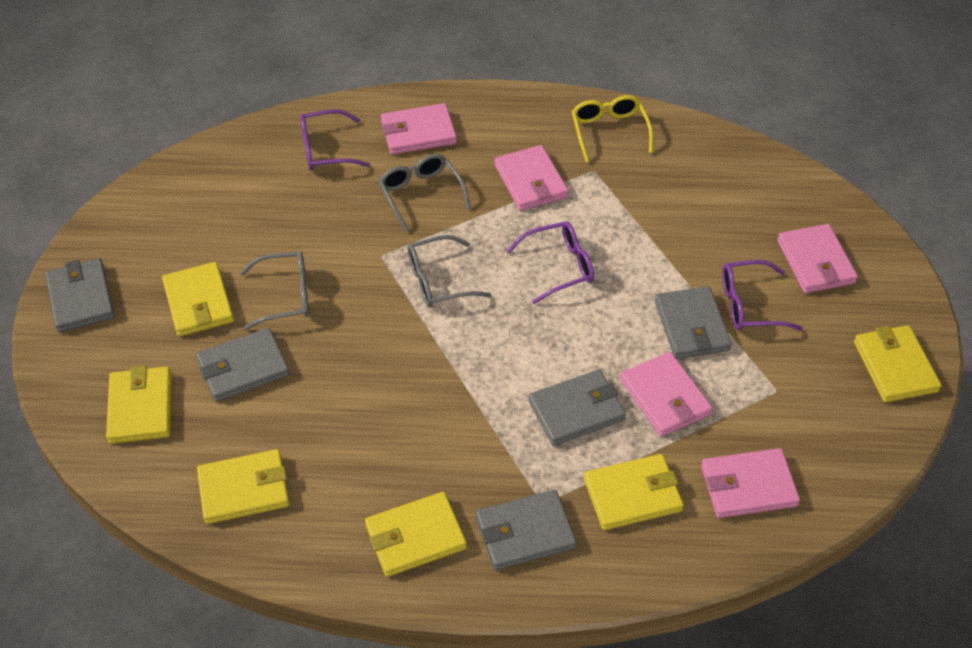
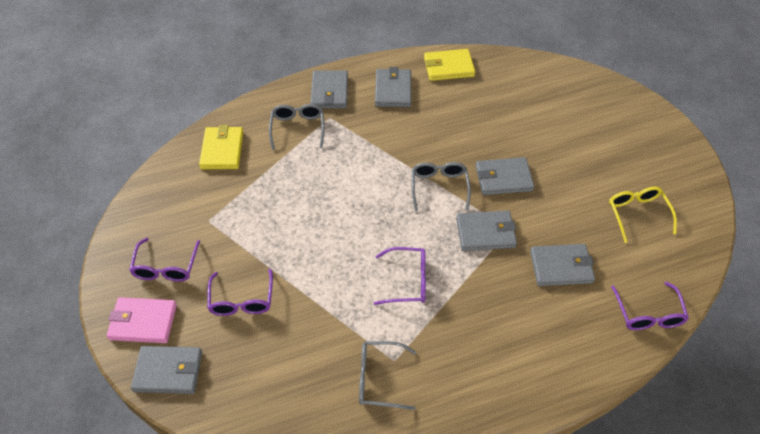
grey wallet: 5 -> 6
pink wallet: 5 -> 1
purple glasses: 3 -> 4
yellow wallet: 6 -> 2

